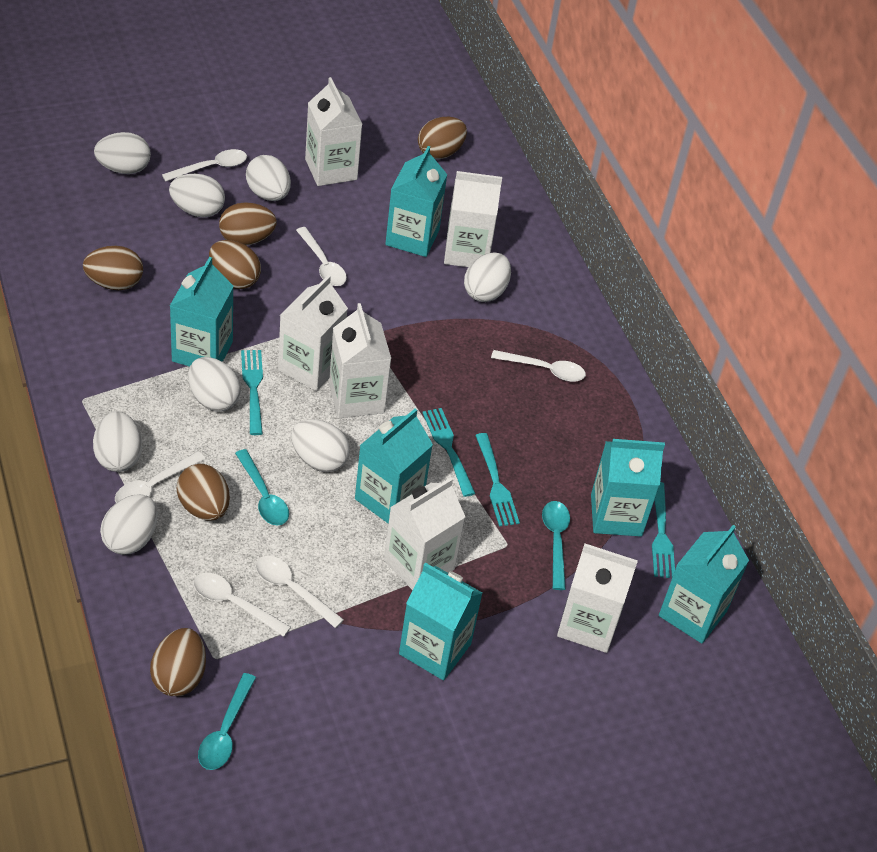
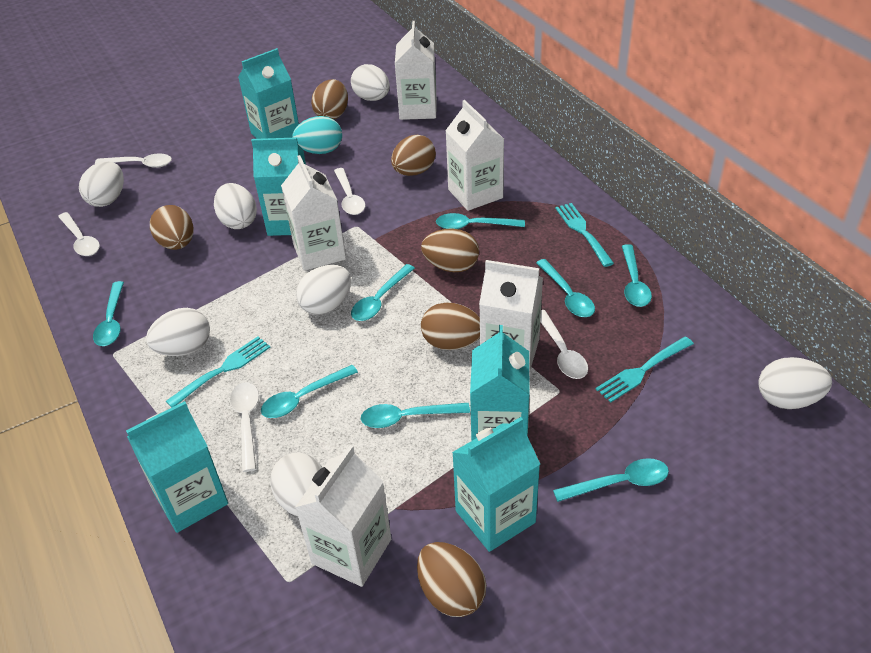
turquoise carton: 6 -> 5
turquoise egg: 0 -> 1
turquoise fork: 4 -> 3
turquoise spoon: 3 -> 8
white carton: 6 -> 5
white egg: 8 -> 7
white spoon: 6 -> 5

